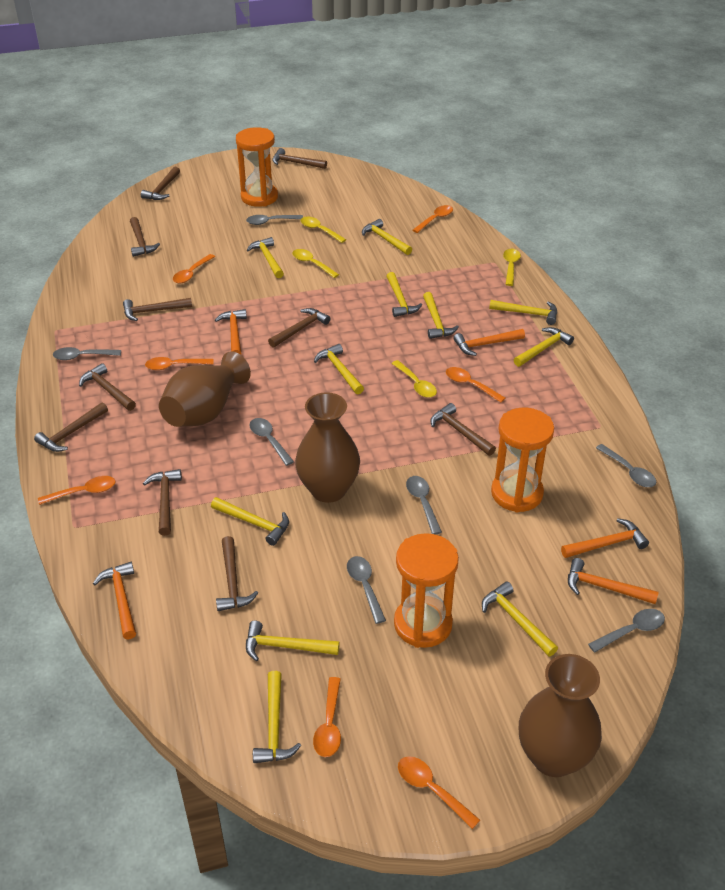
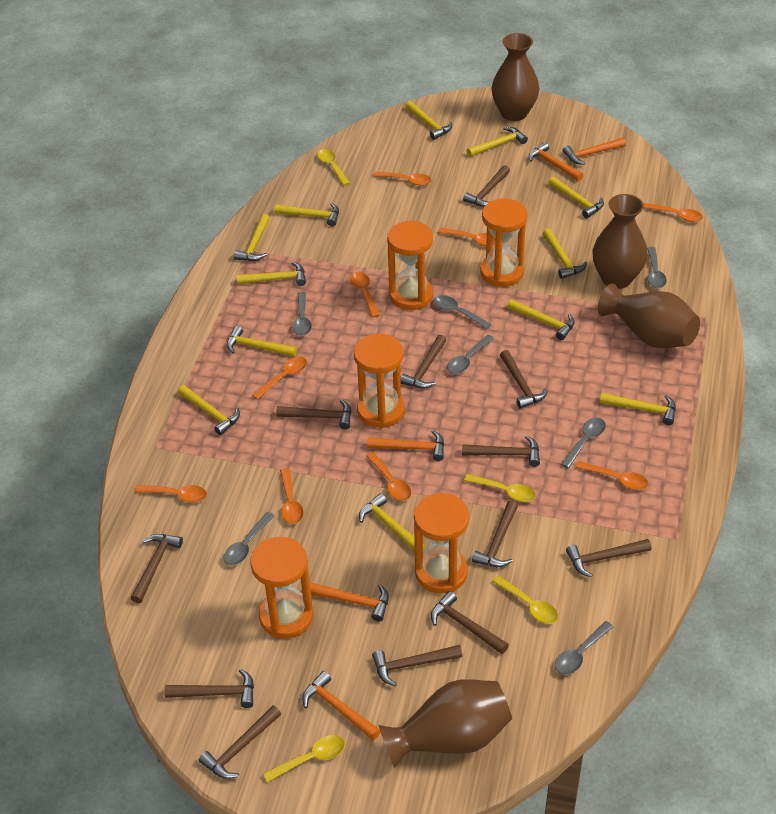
brown hammer: 10 -> 12
brown vase: 3 -> 4
orange hourglass: 3 -> 5
orange spoon: 7 -> 9
yellow hammer: 11 -> 12

